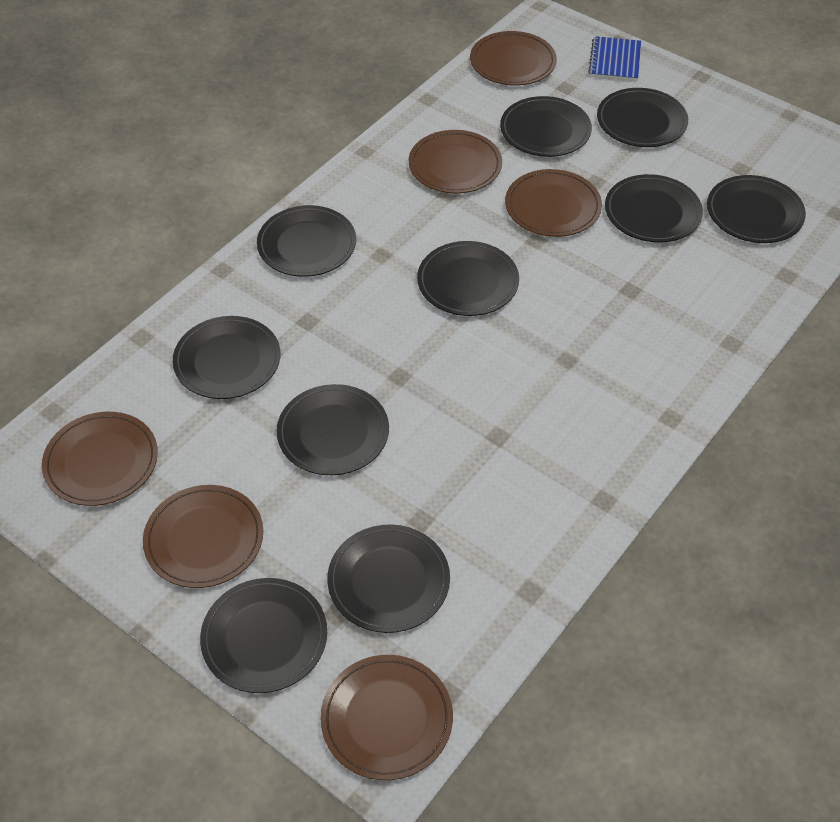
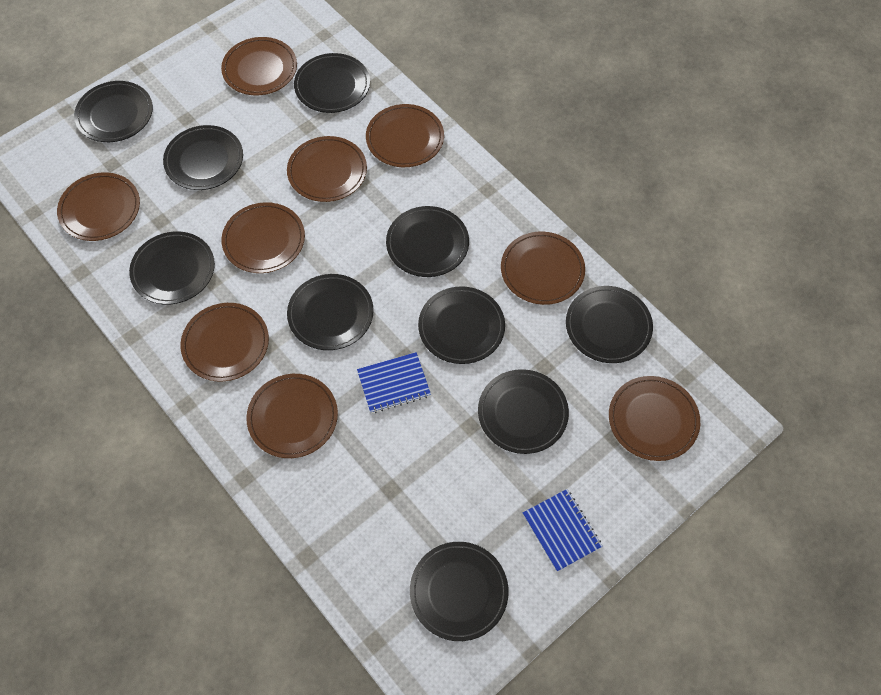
blue notebook: 1 -> 2
brown plate: 6 -> 9

